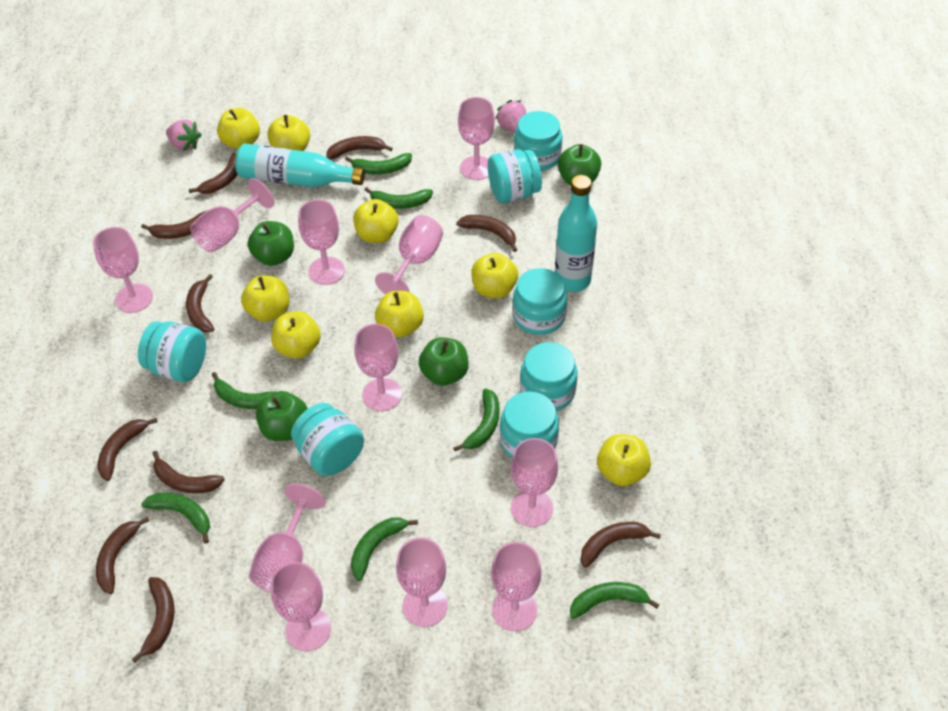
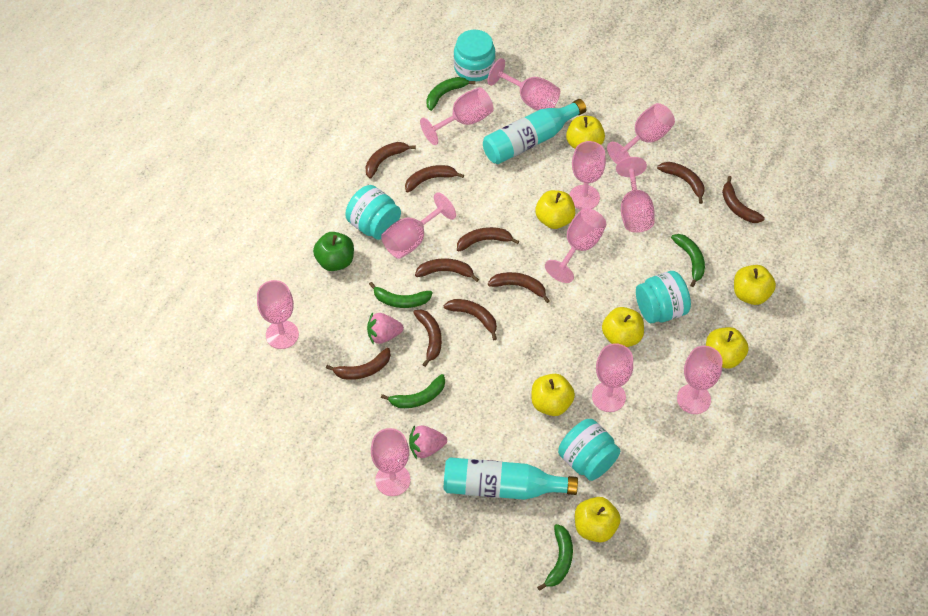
green apple: 4 -> 1
green banana: 7 -> 5
turquoise jar: 7 -> 4
yellow apple: 8 -> 7

